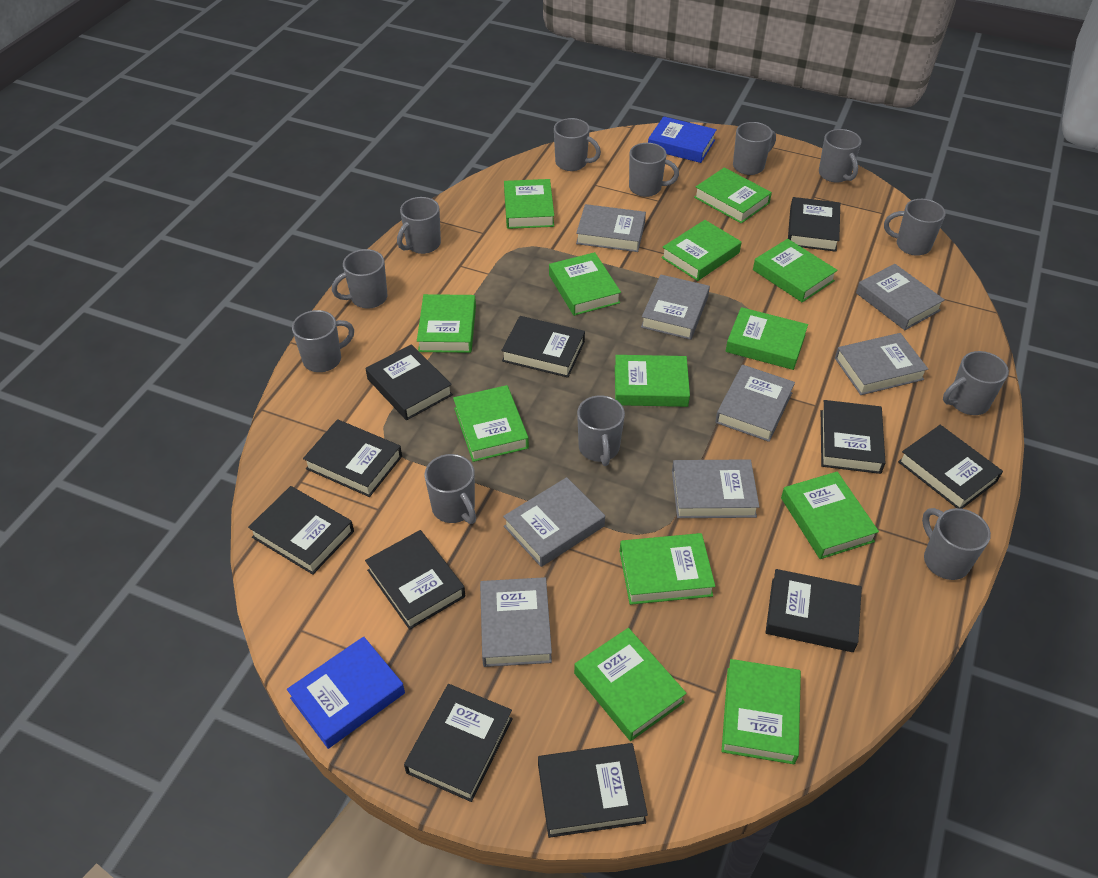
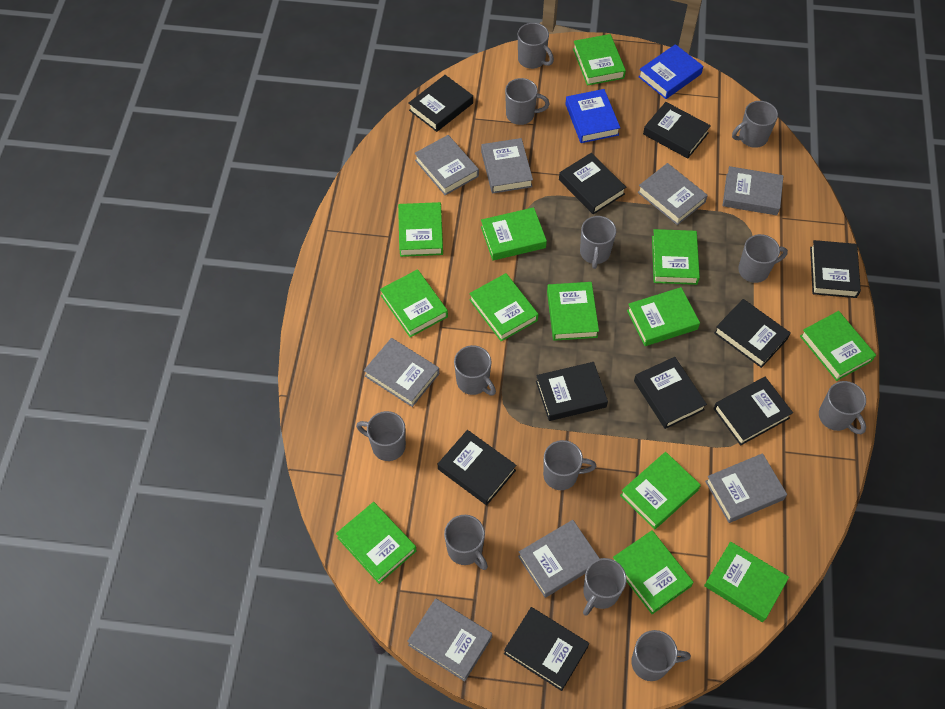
black book: 11 -> 10

